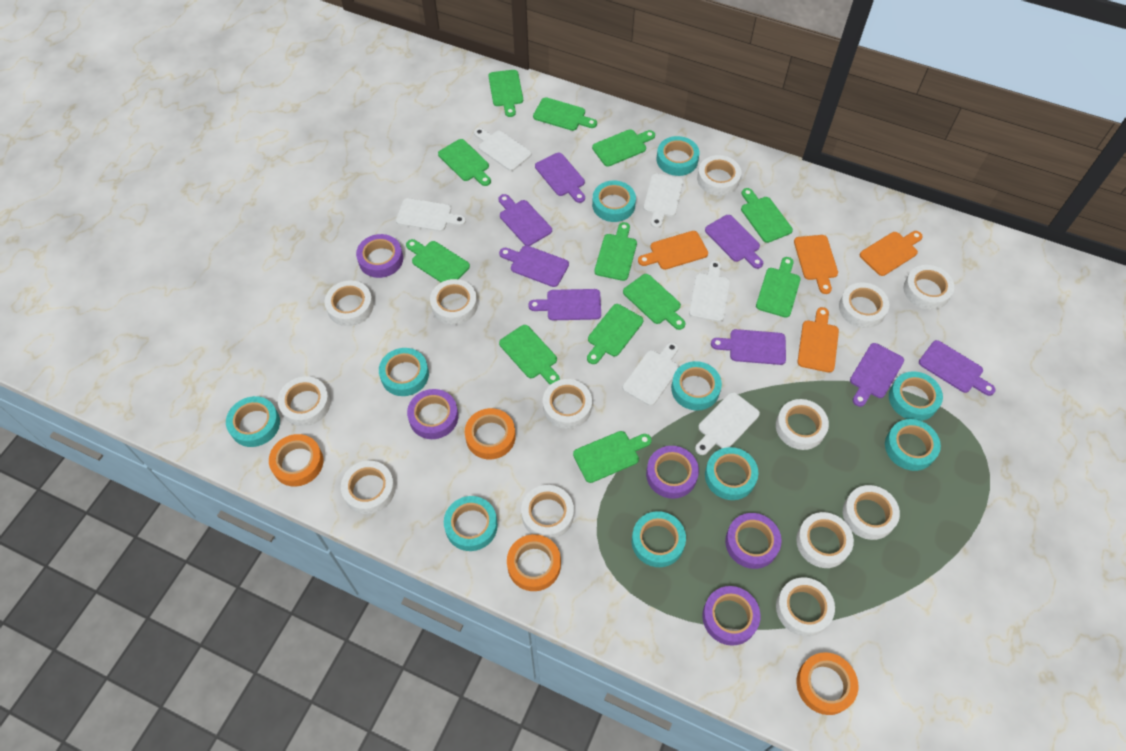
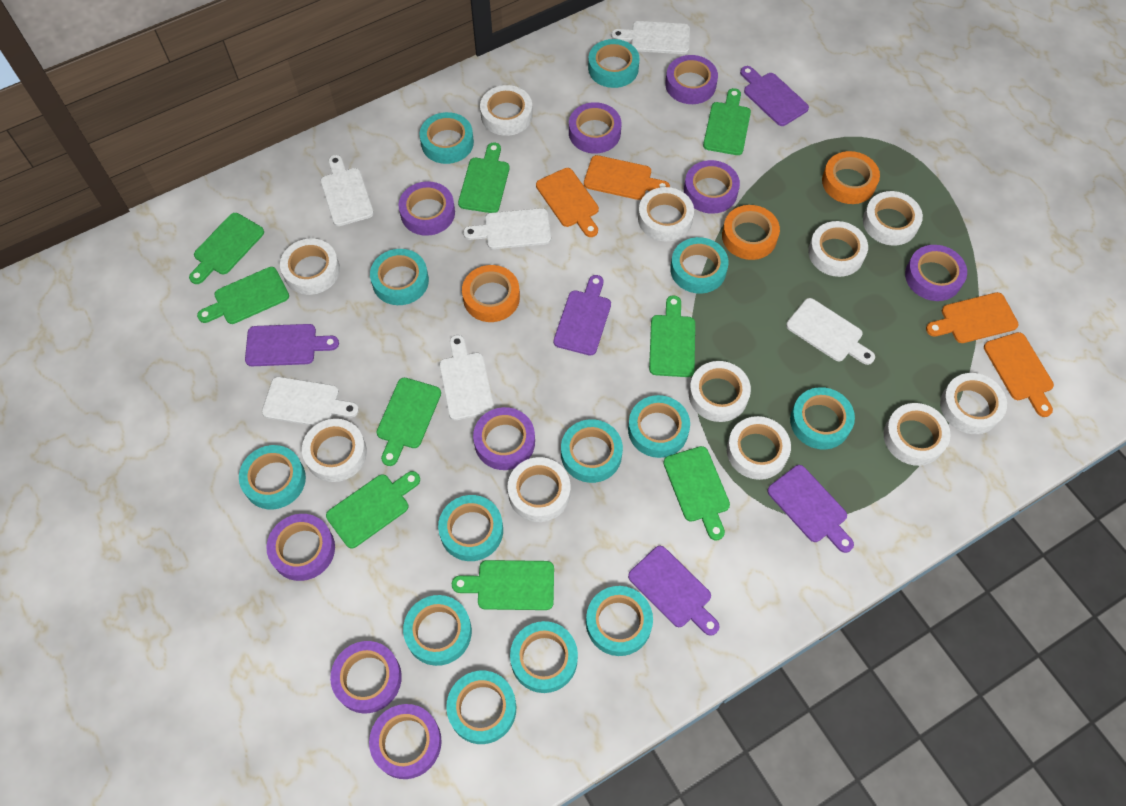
green cutting board: 12 -> 9
orange tape: 4 -> 3
purple cutting board: 8 -> 5
purple tape: 5 -> 9
turquoise tape: 10 -> 13
white tape: 13 -> 11

